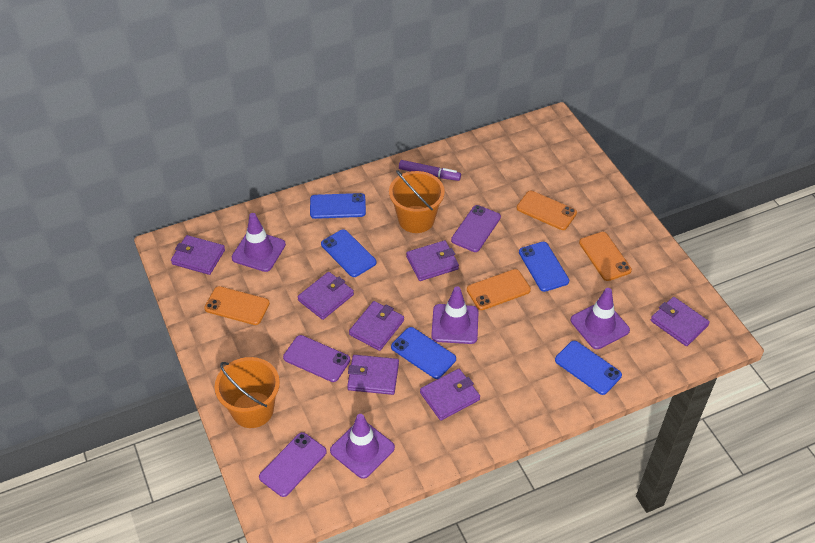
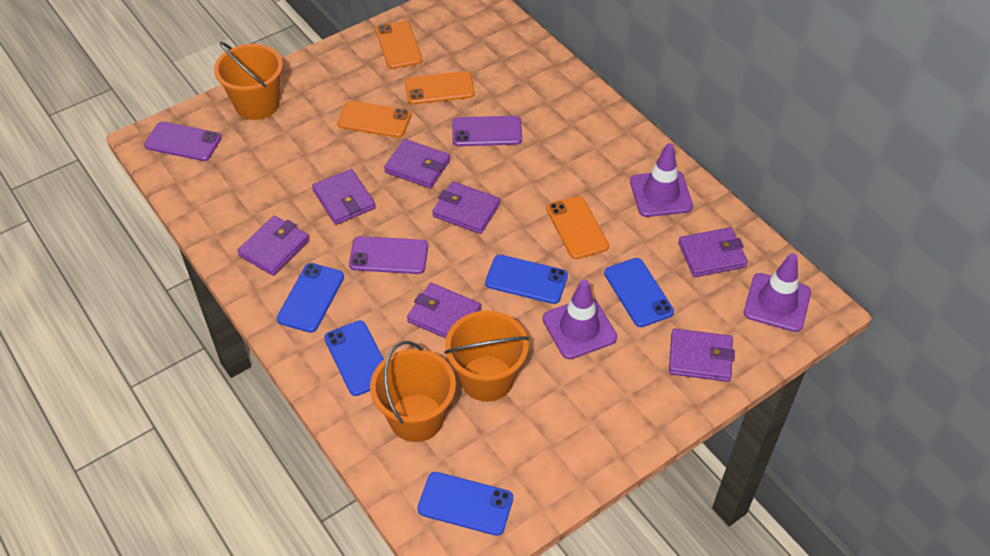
orange bucket: 2 -> 3
purple marker: 1 -> 0
purple traffic cone: 4 -> 3

